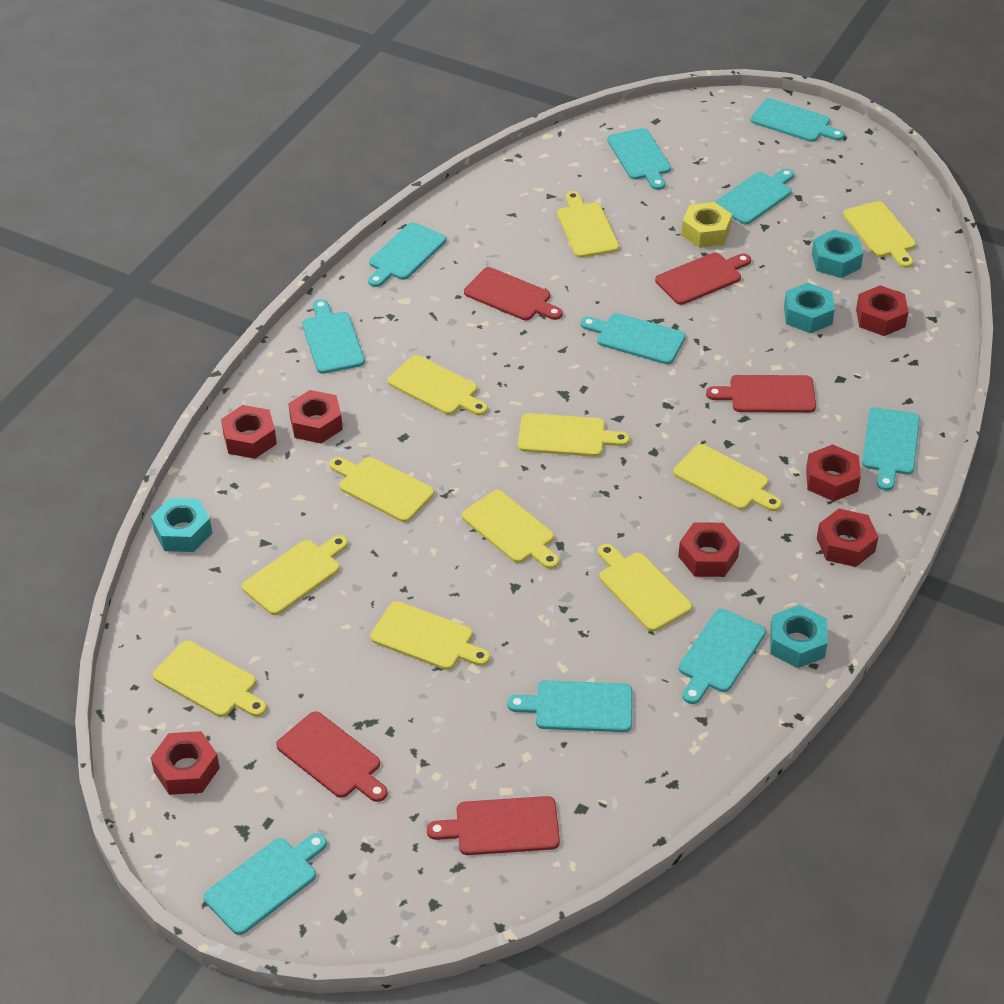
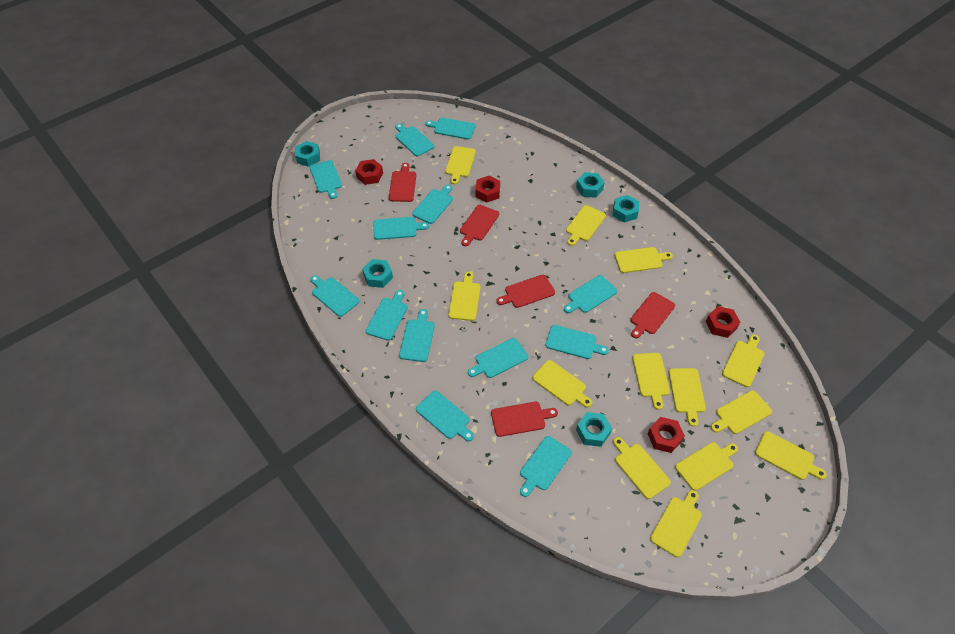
red nut: 7 -> 4
turquoise cutting board: 10 -> 13
turquoise nut: 4 -> 5
yellow cutting board: 11 -> 13
yellow nut: 1 -> 0

